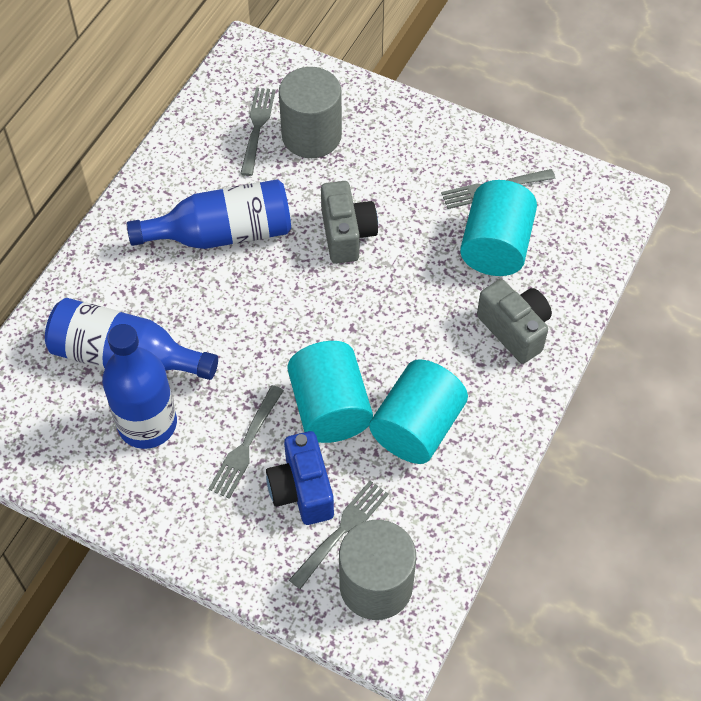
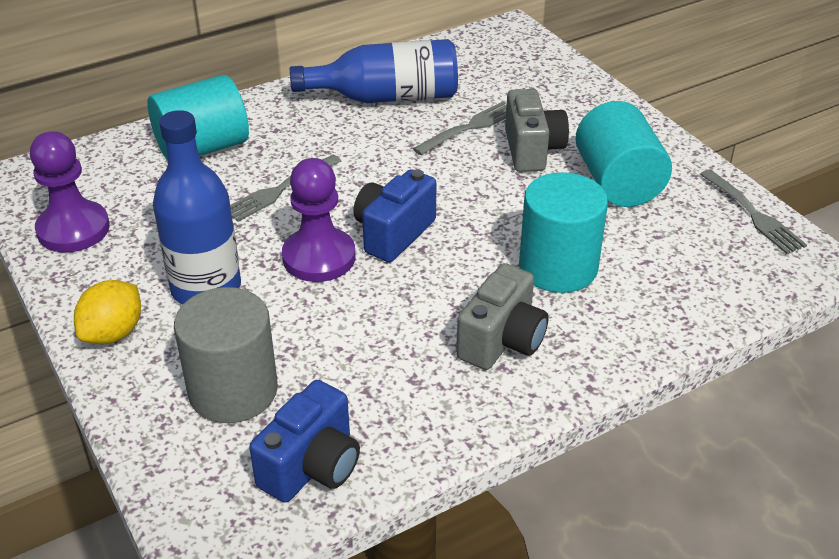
blue bottle: 3 -> 2
blue camera: 1 -> 2
grey cylinder: 2 -> 1
grey fork: 4 -> 3
purple pawn: 0 -> 2
yellow lemon: 0 -> 1

